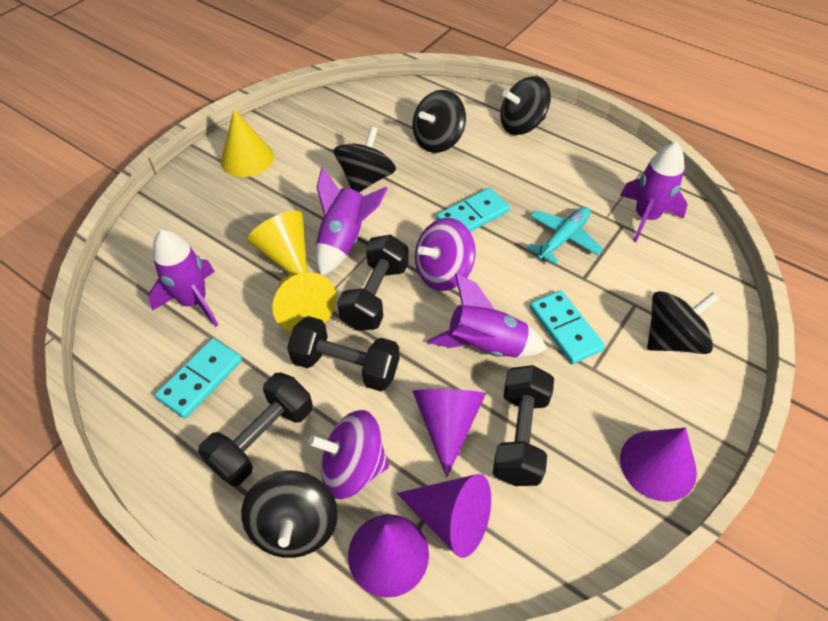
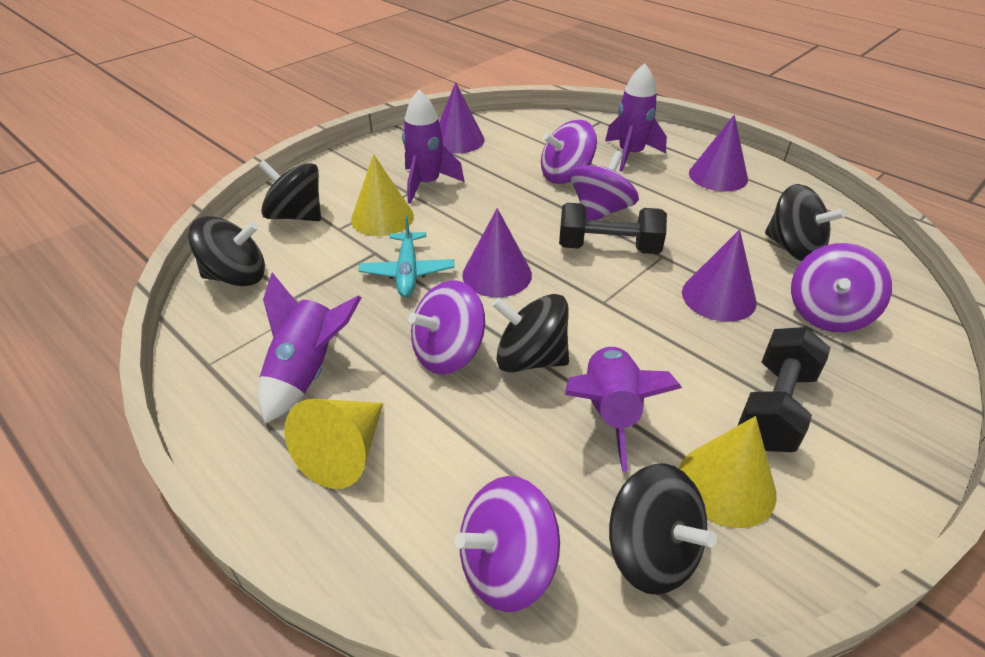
black dumbbell: 4 -> 2
purple spinning top: 2 -> 5
turquoise domino: 3 -> 0

